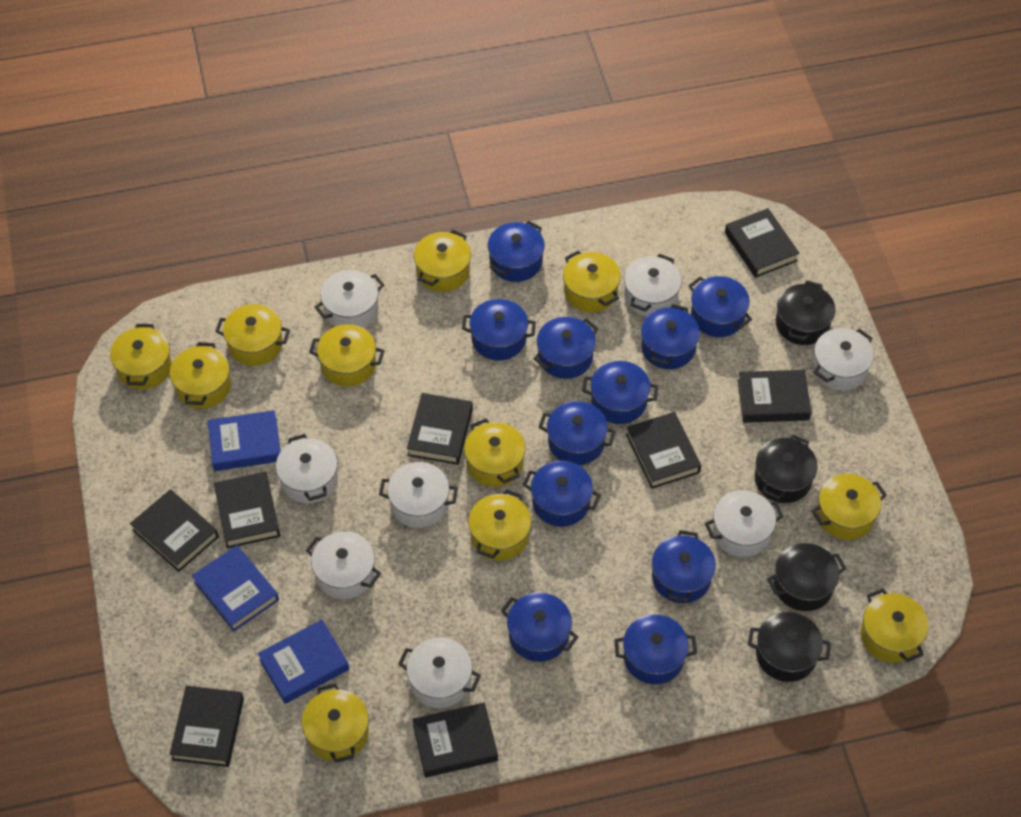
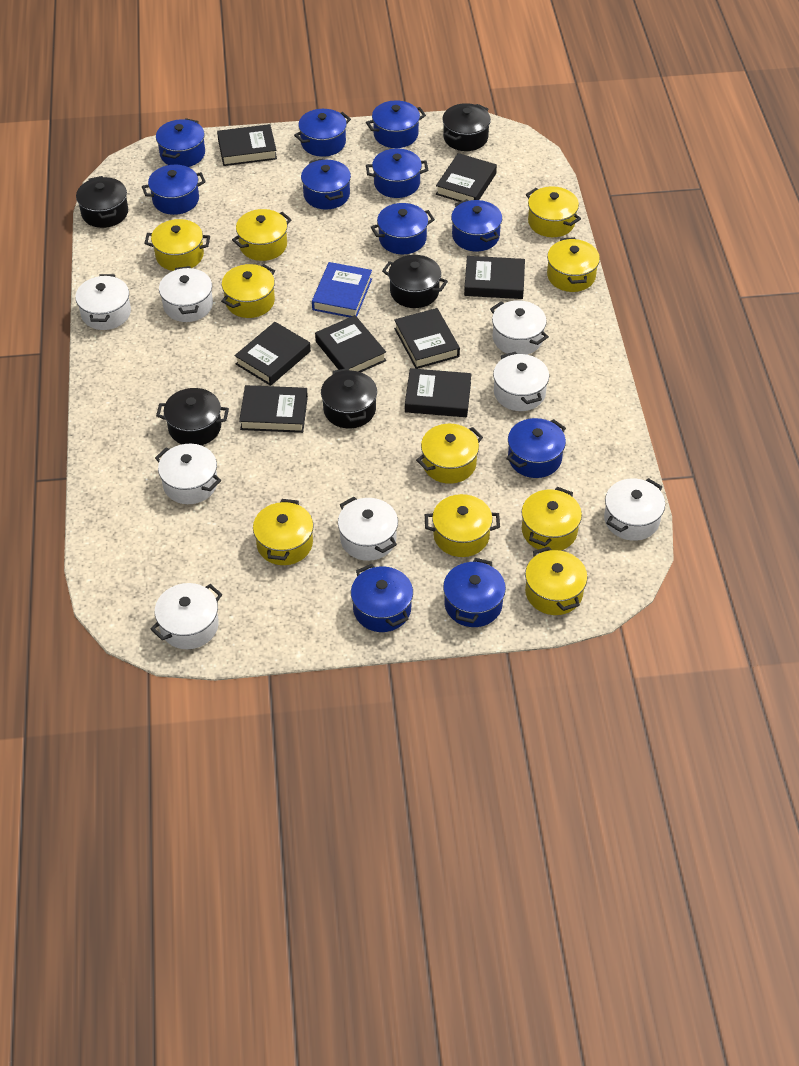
black pot: 4 -> 5
blue book: 3 -> 1
yellow pot: 11 -> 10

